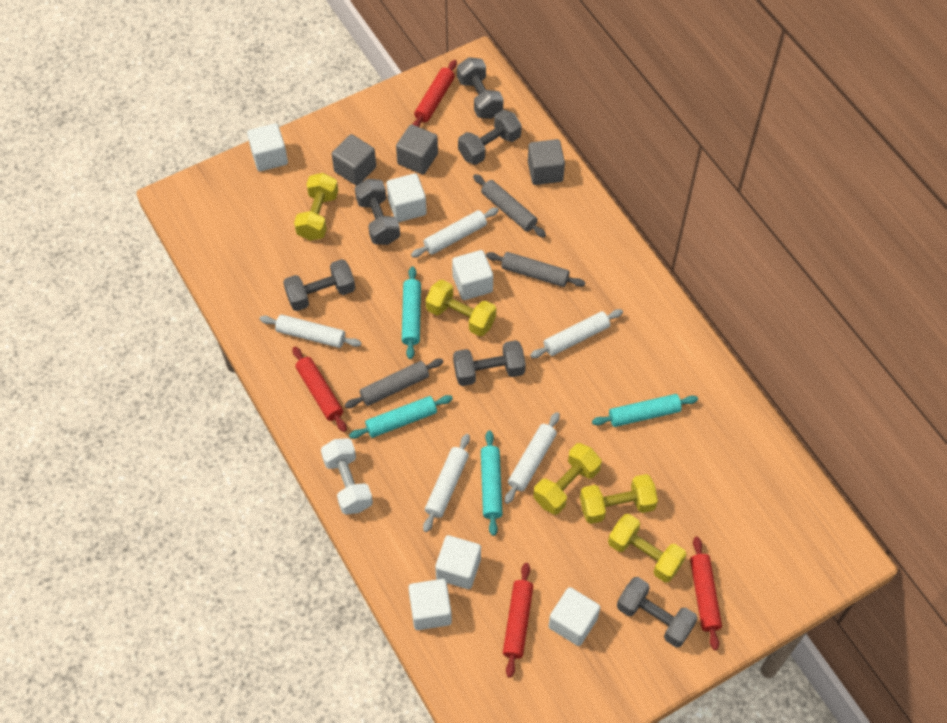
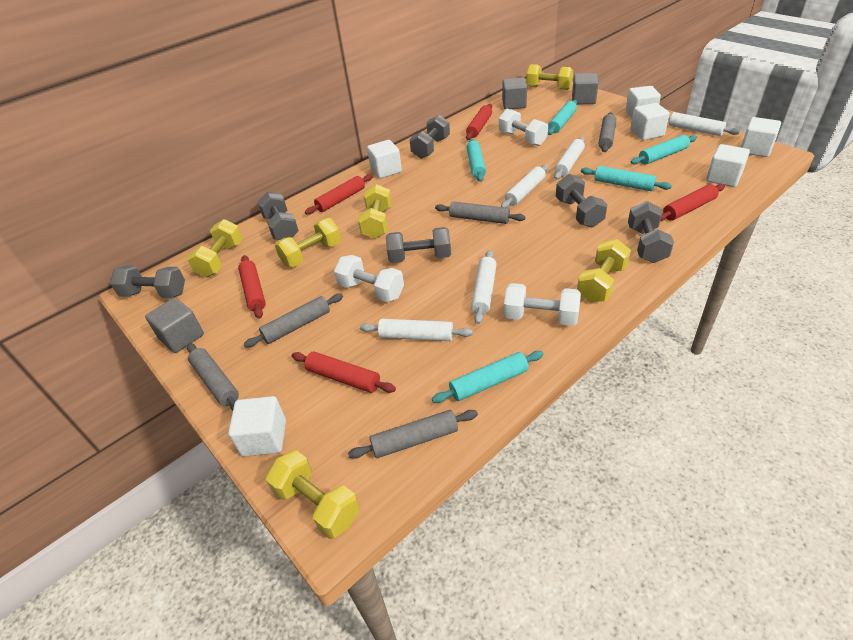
grey rolling pin: 3 -> 5
red rolling pin: 4 -> 5
turquoise rolling pin: 4 -> 5
white dumbbell: 1 -> 3
yellow dumbbell: 5 -> 6

